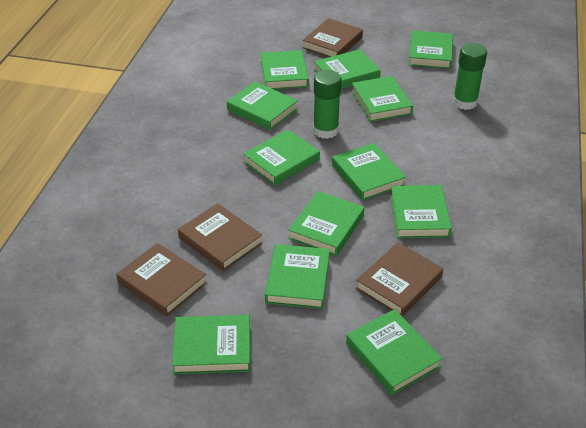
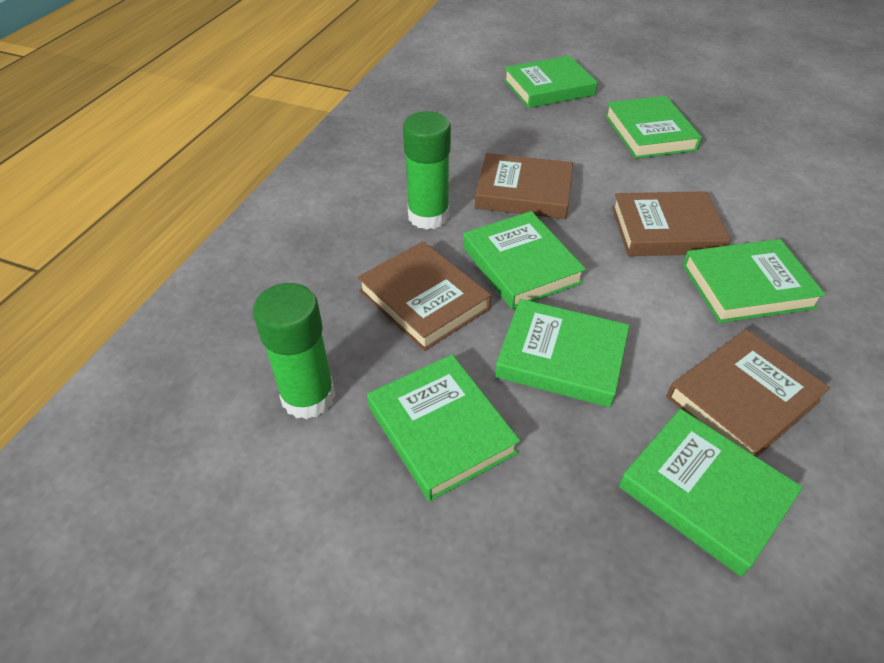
green book: 12 -> 7

